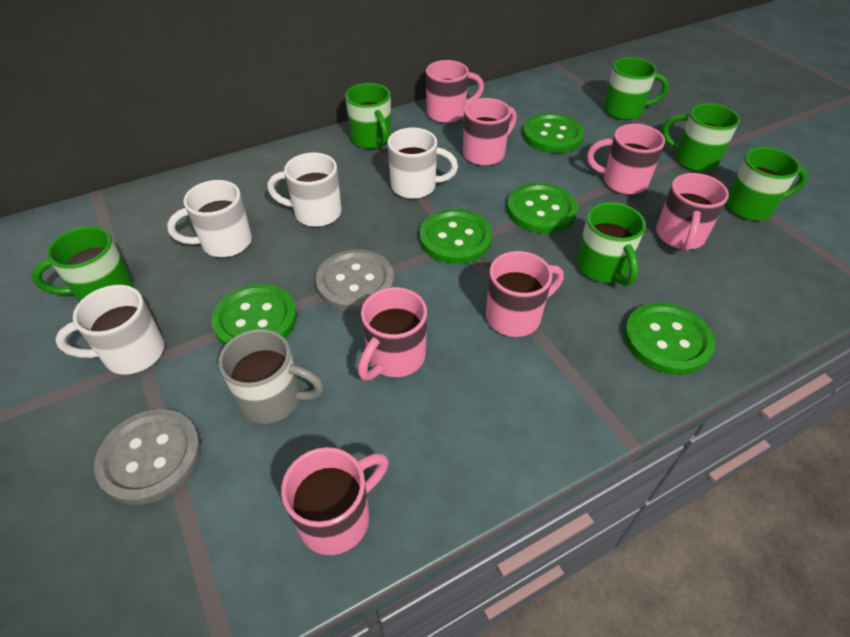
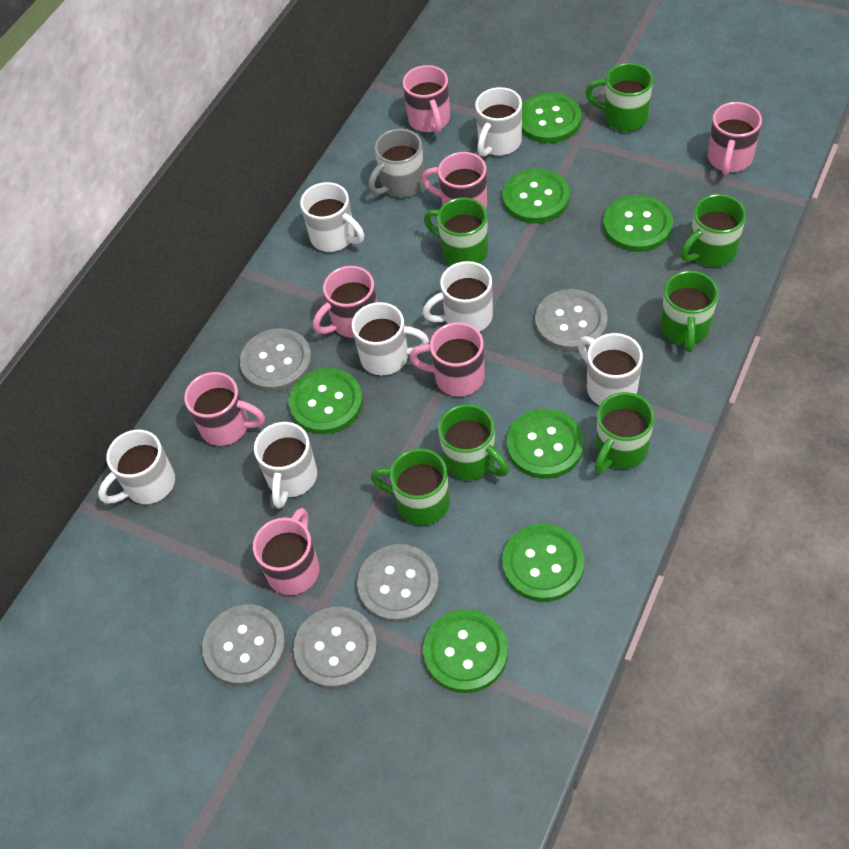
green button: 5 -> 7
green mug: 6 -> 7
grey button: 2 -> 5
white mug: 4 -> 7

